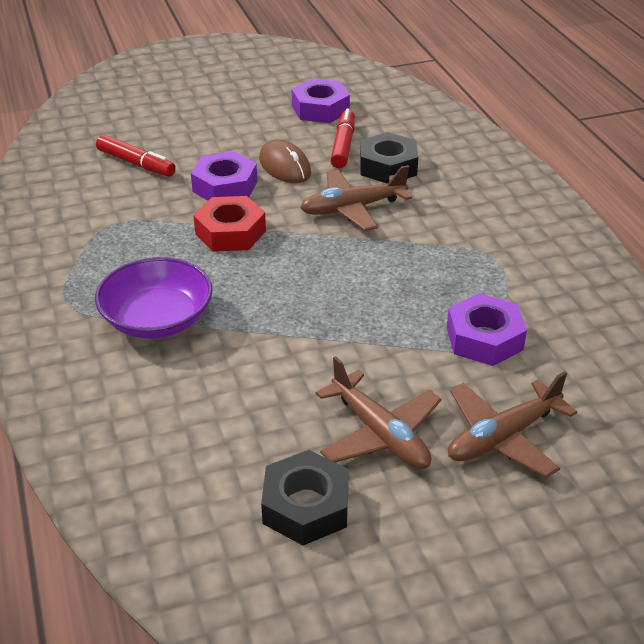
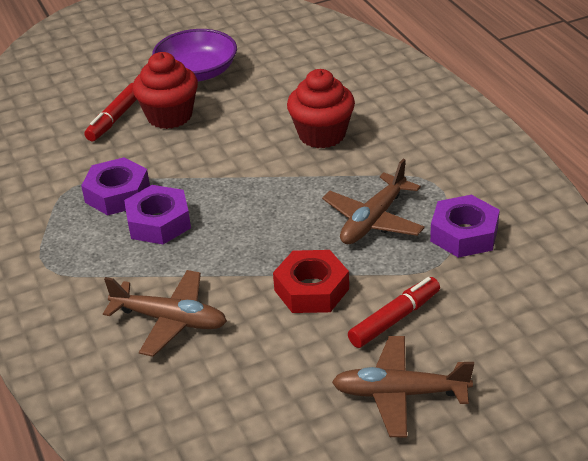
black nut: 2 -> 0
brown mouse: 1 -> 0
red cupcake: 0 -> 2

